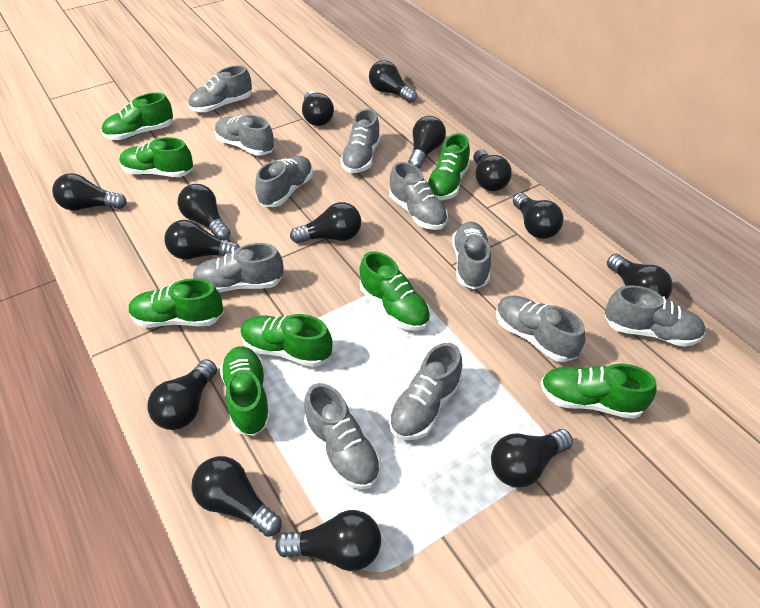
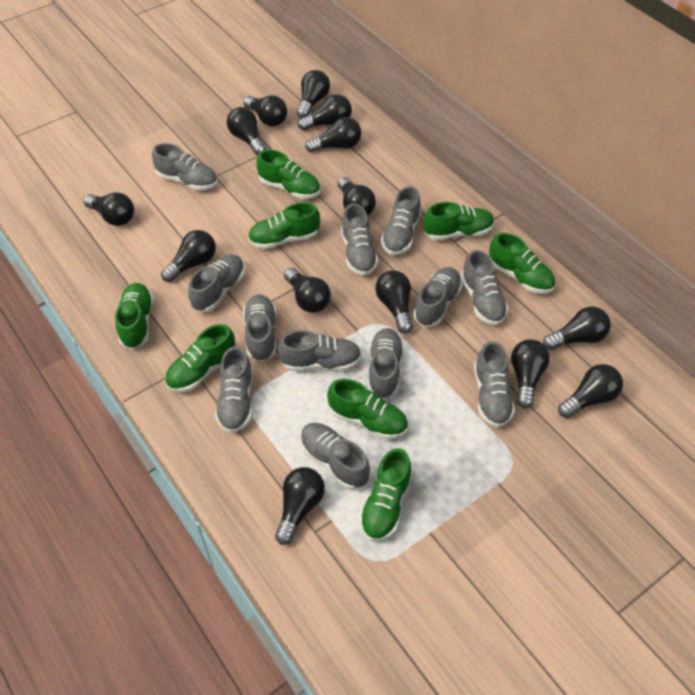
grey shoe: 11 -> 12

